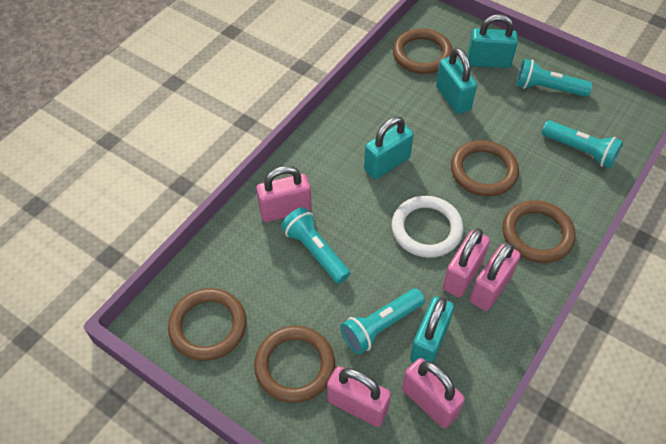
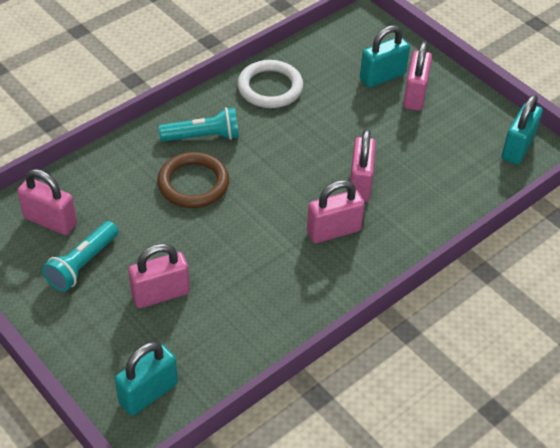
brown ring: 5 -> 1
turquoise flashlight: 4 -> 2
turquoise padlock: 4 -> 3

